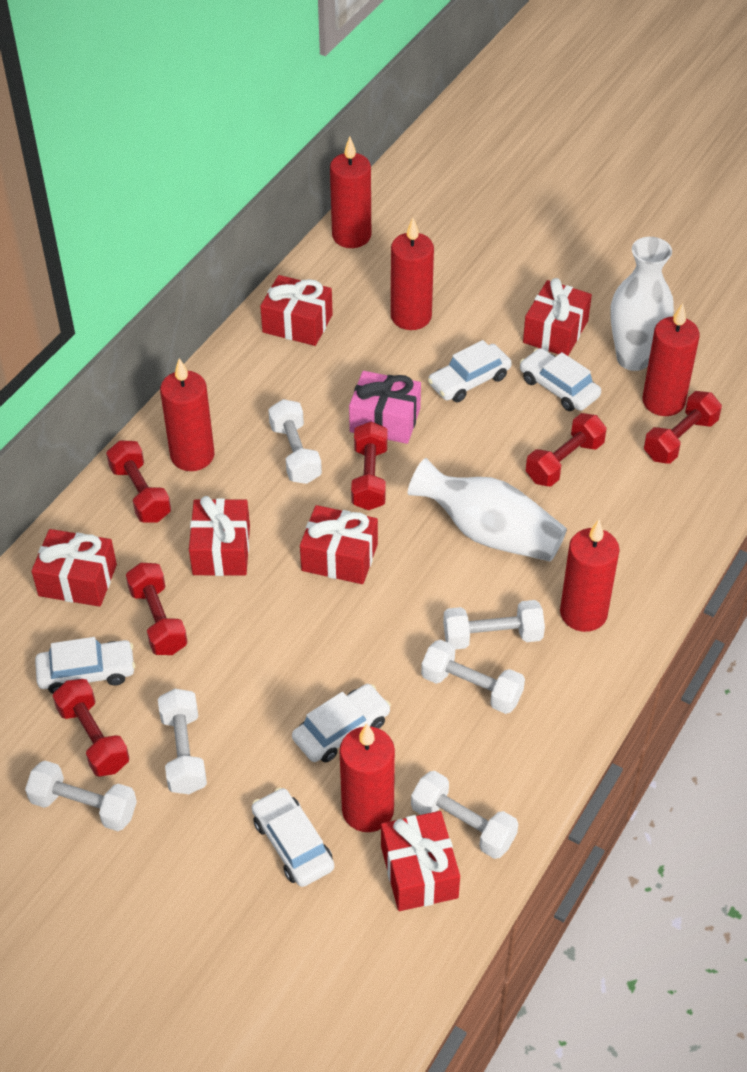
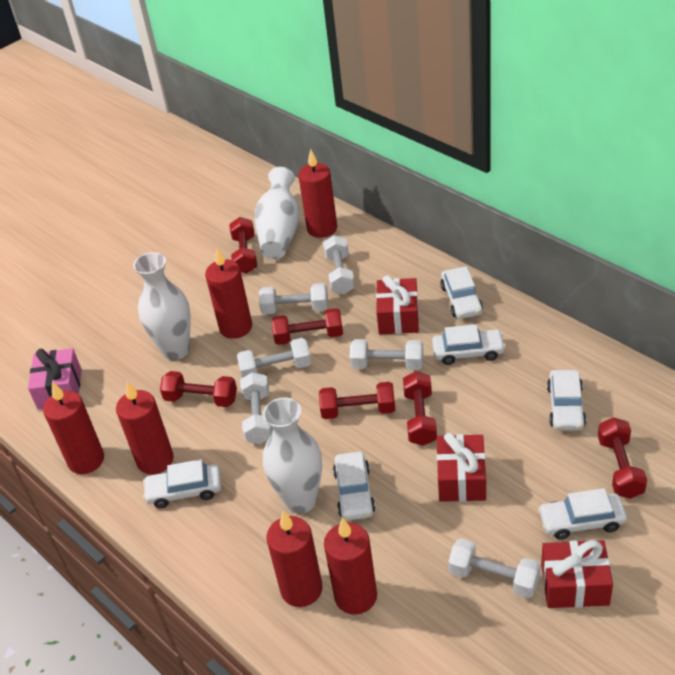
red gift: 6 -> 3
white car: 5 -> 6
white vase: 2 -> 3

